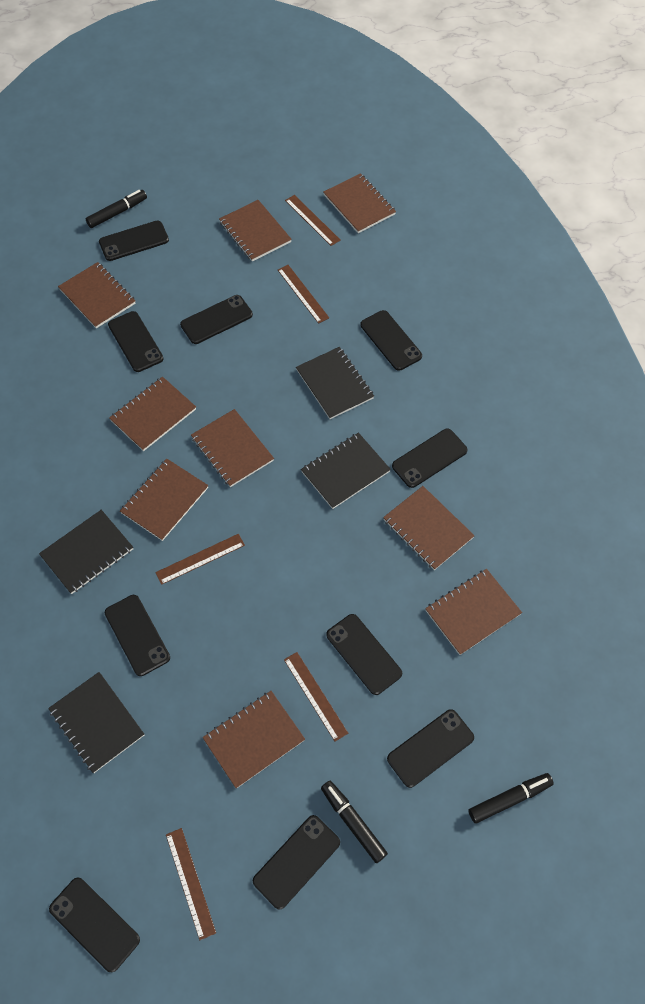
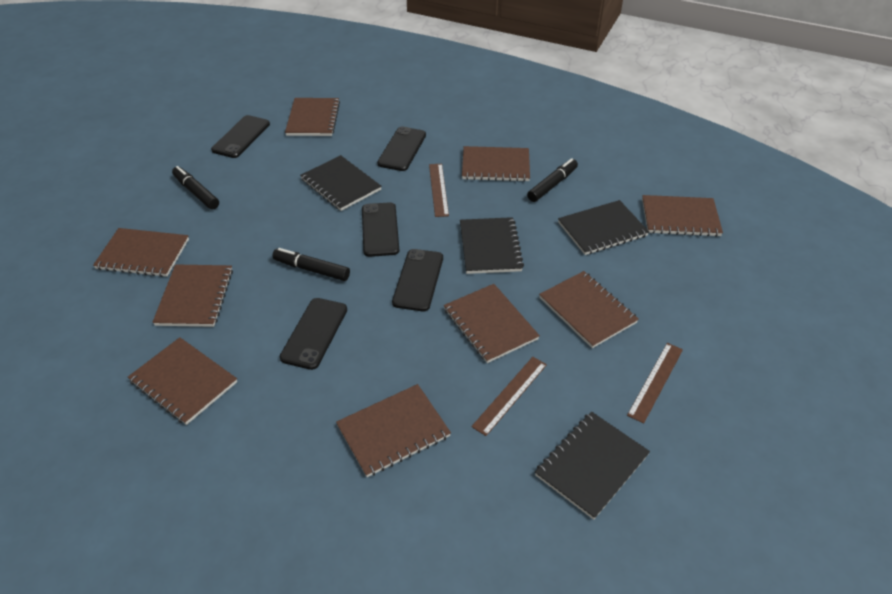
black phone: 10 -> 5
brown ruler: 5 -> 3

